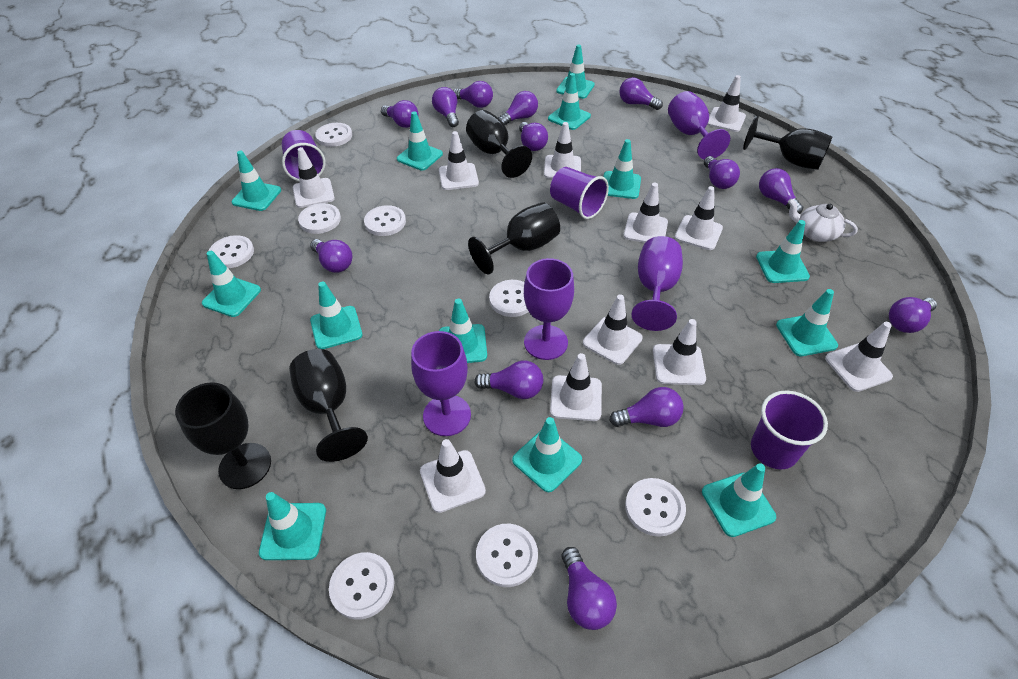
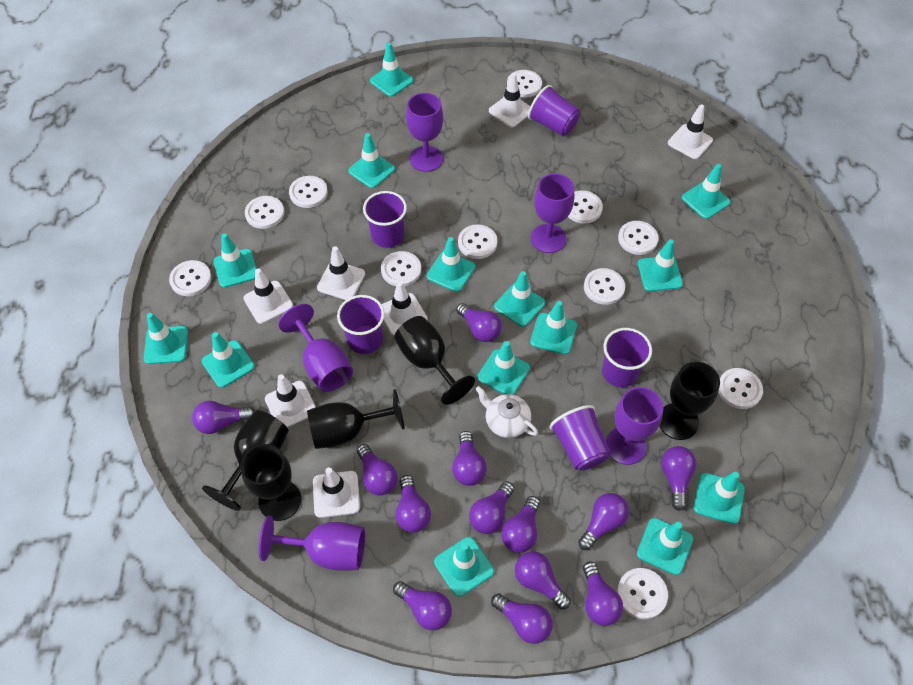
purple cup: 3 -> 5
purple goblet: 4 -> 5
turquoise traffic cone: 13 -> 14
white button: 8 -> 11
white traffic cone: 11 -> 7

